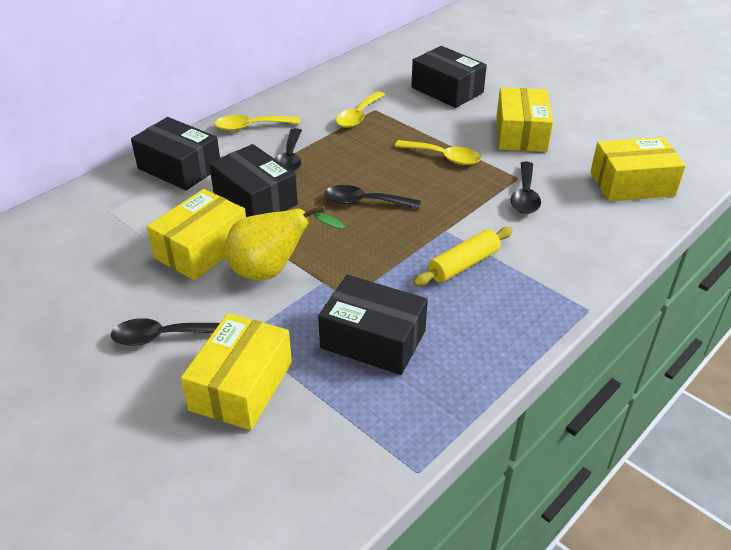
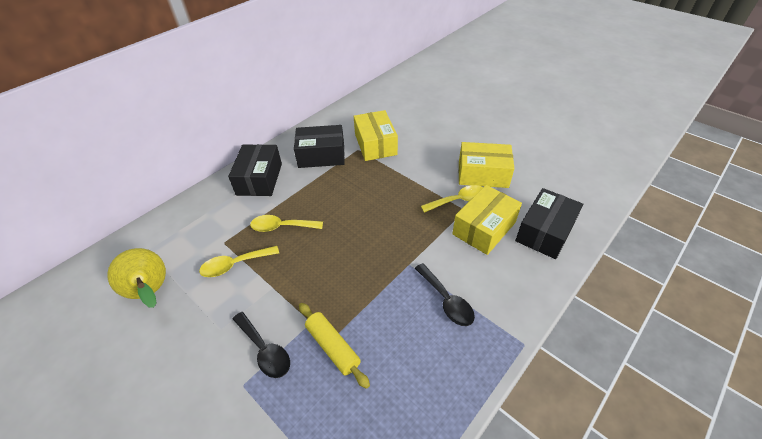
black box: 4 -> 3
black spoon: 4 -> 2
yellow box: 4 -> 3

